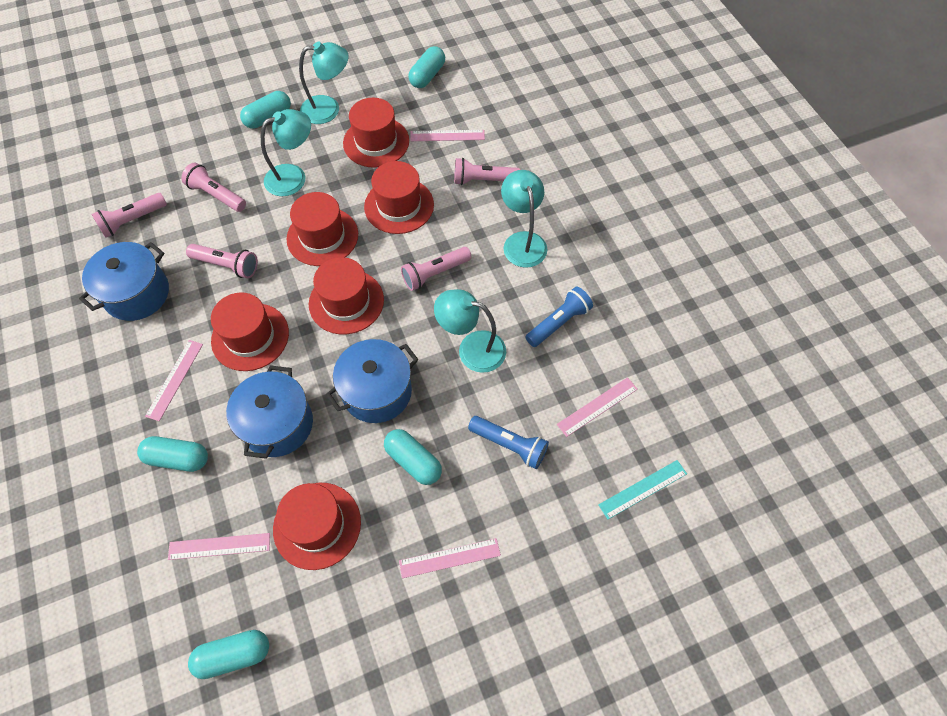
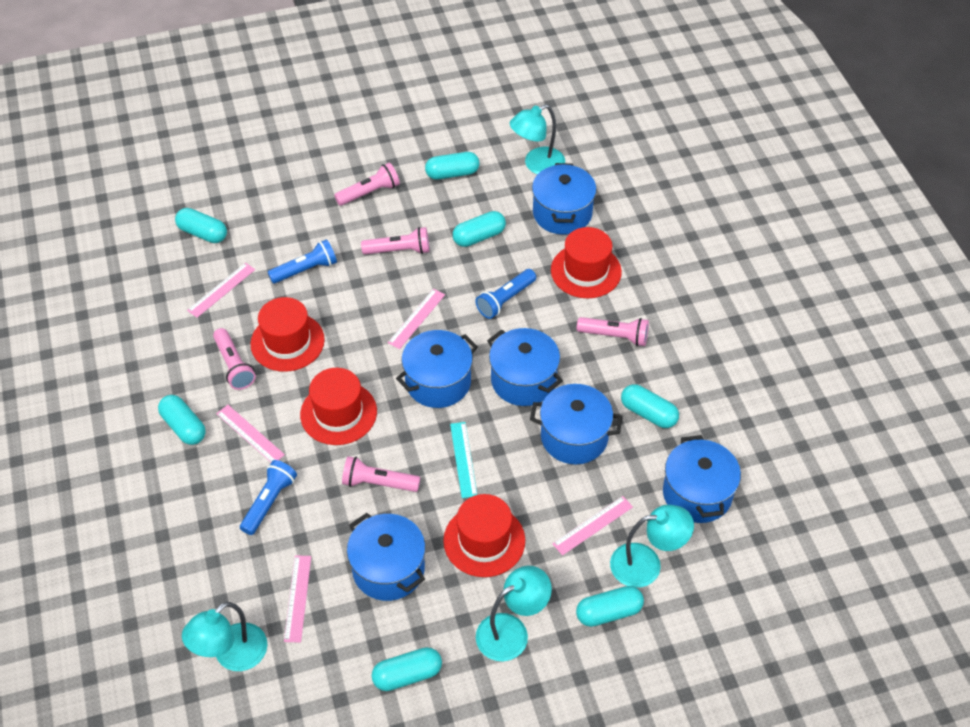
blue flashlight: 2 -> 3
blue pot: 3 -> 6
red hat: 6 -> 4
turquoise capsule: 5 -> 7

